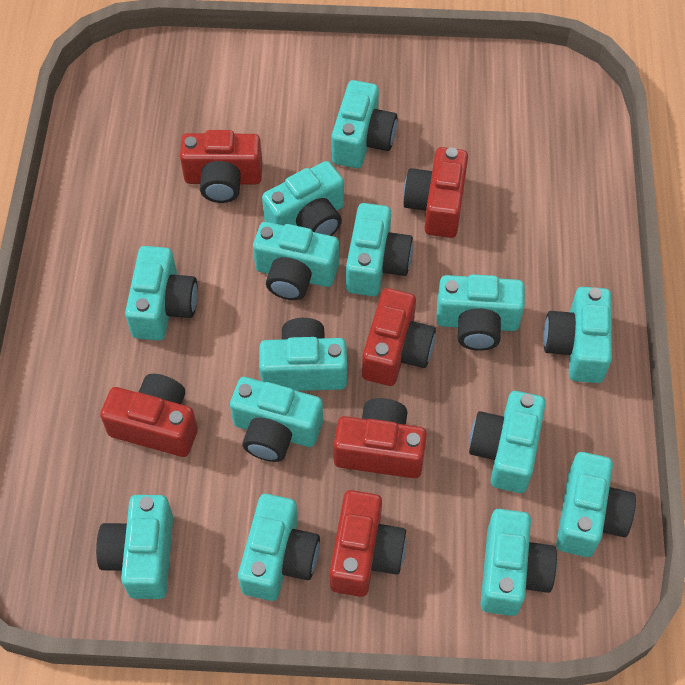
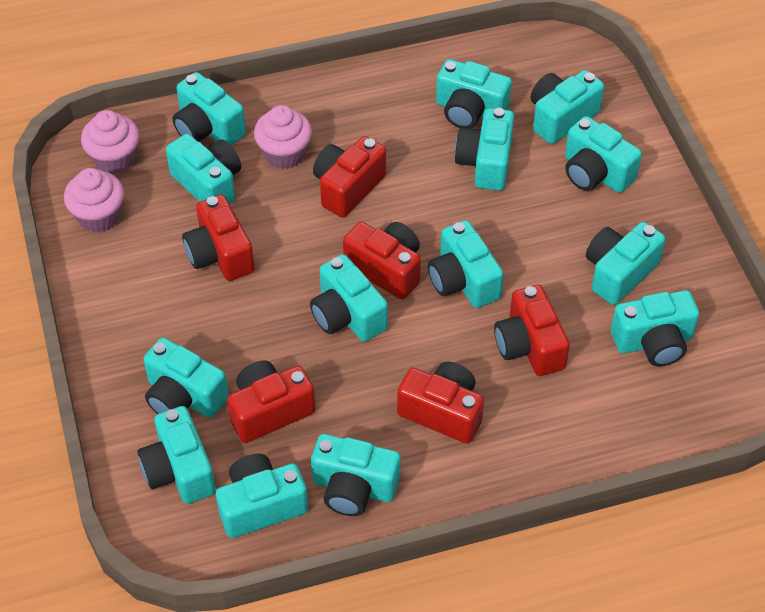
pink cupcake: 0 -> 3

